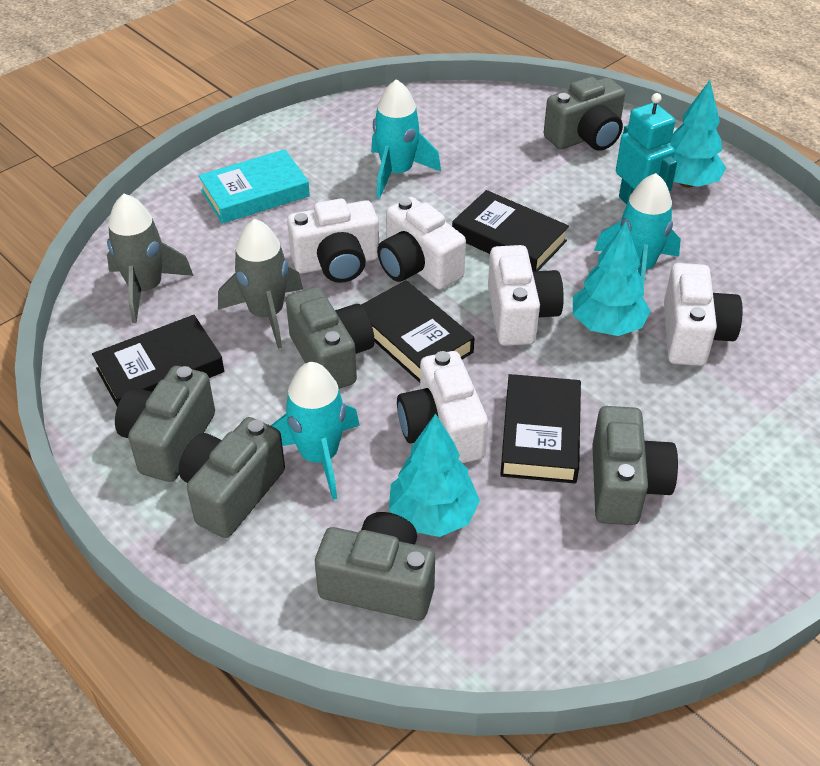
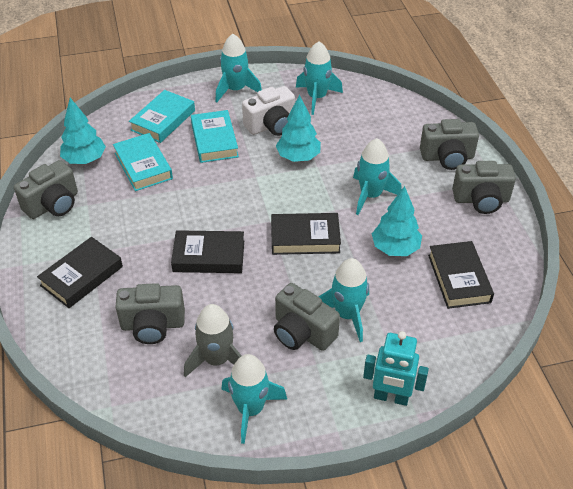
grey camera: 6 -> 5
grey rocket: 2 -> 1
turquoise book: 1 -> 3
turquoise rocket: 3 -> 5
white camera: 5 -> 1

